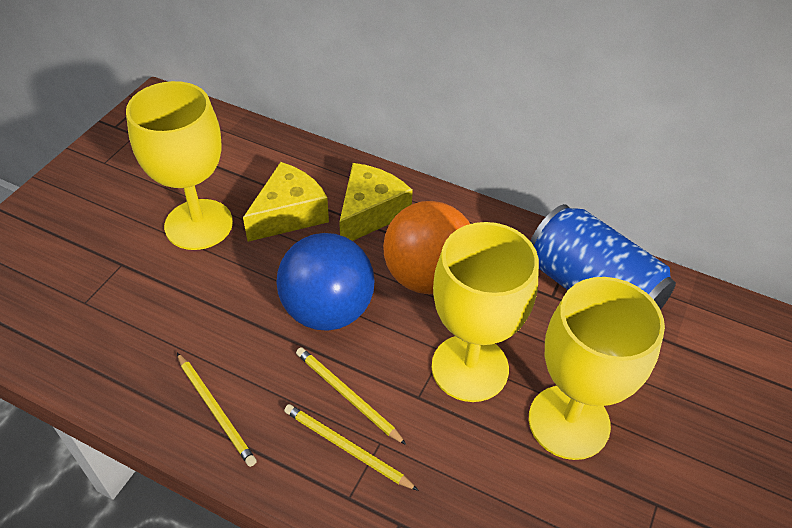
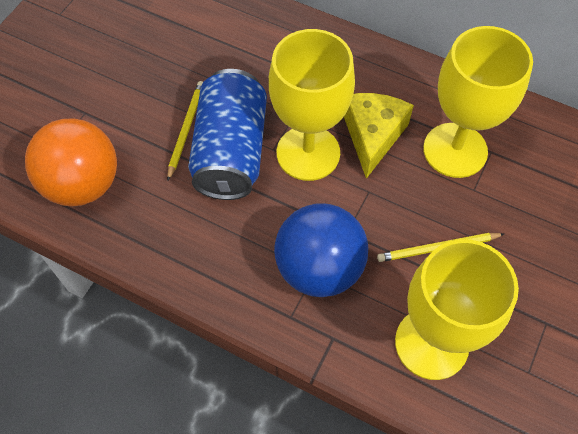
yellow cheese: 2 -> 1
yellow pencil: 3 -> 2

